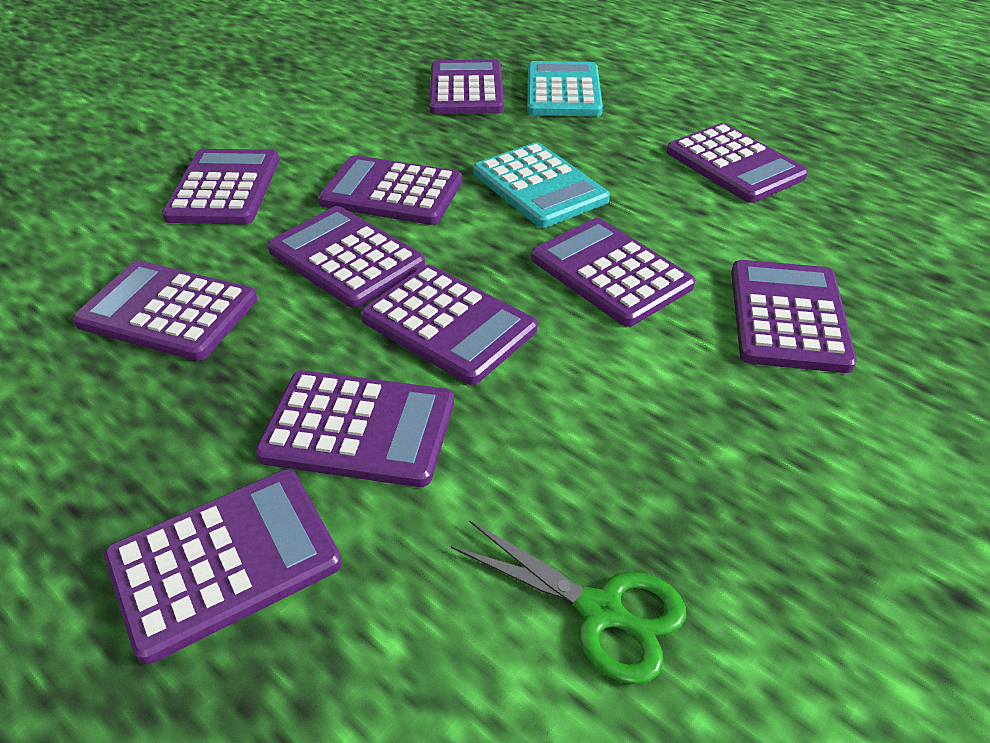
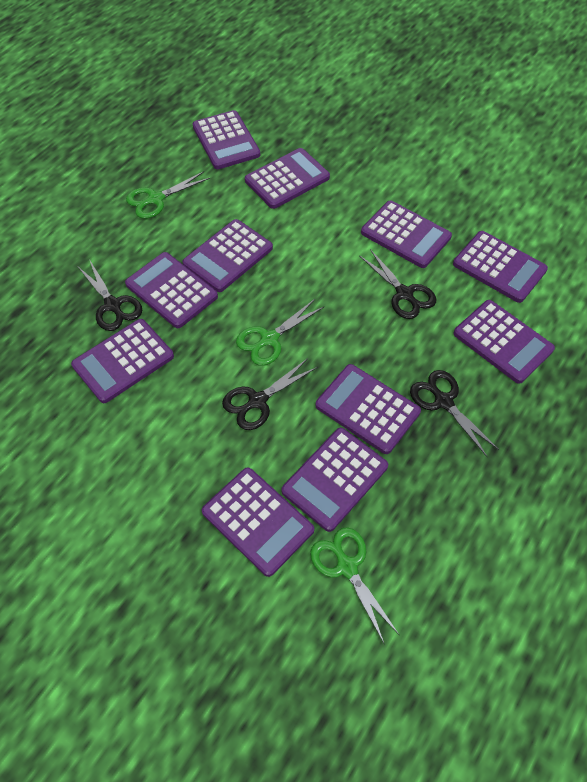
black scissors: 0 -> 4
green scissors: 1 -> 3
turquoise calculator: 2 -> 0

